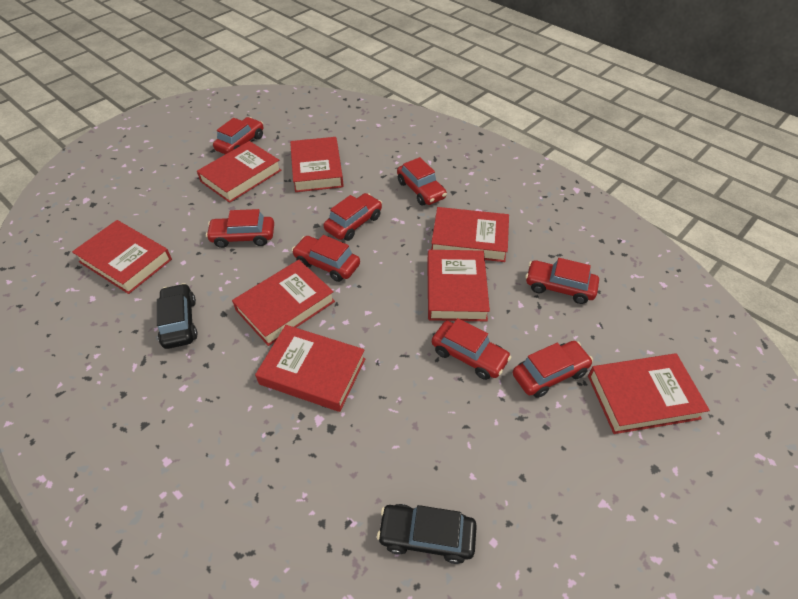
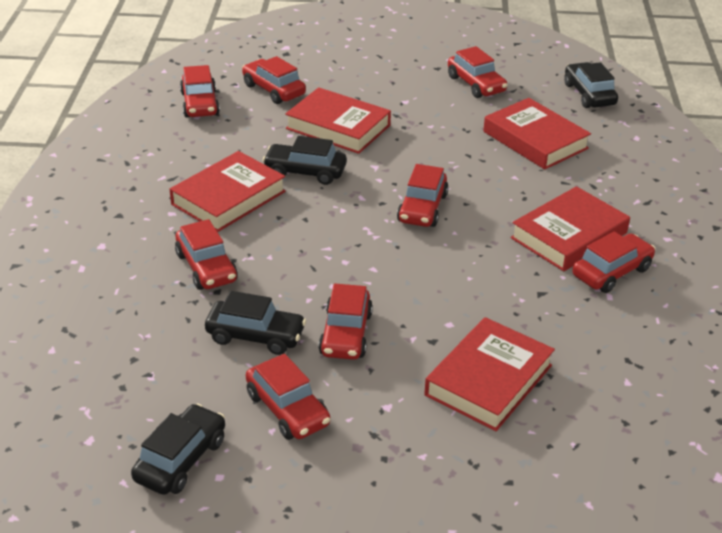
black car: 2 -> 4
red book: 8 -> 5

